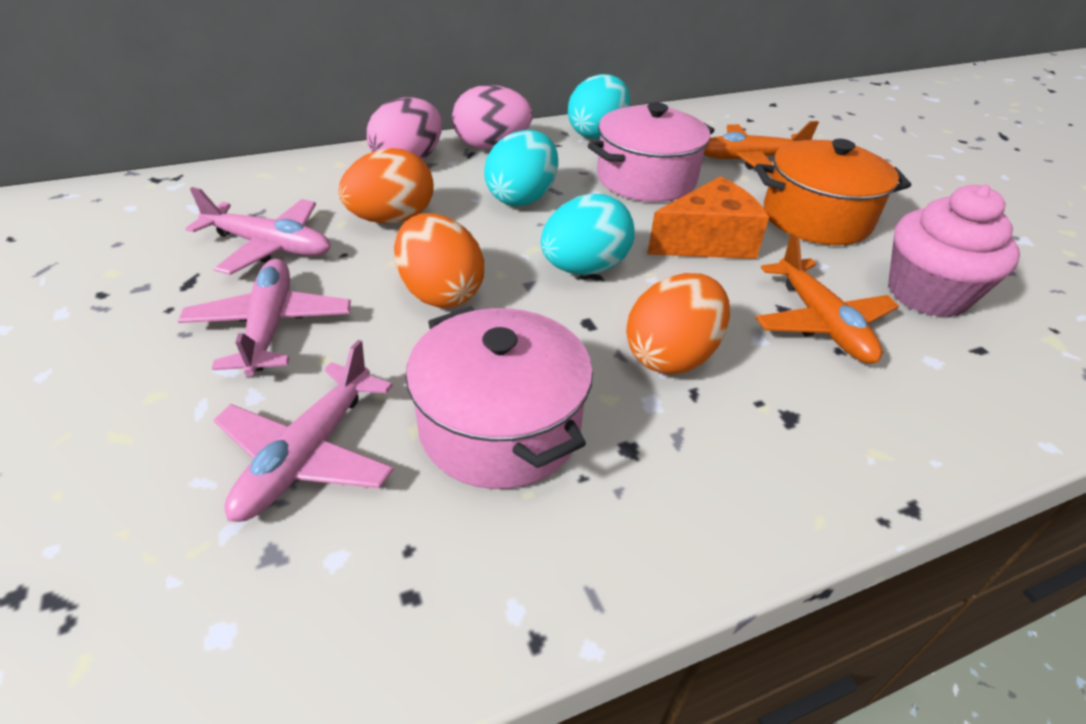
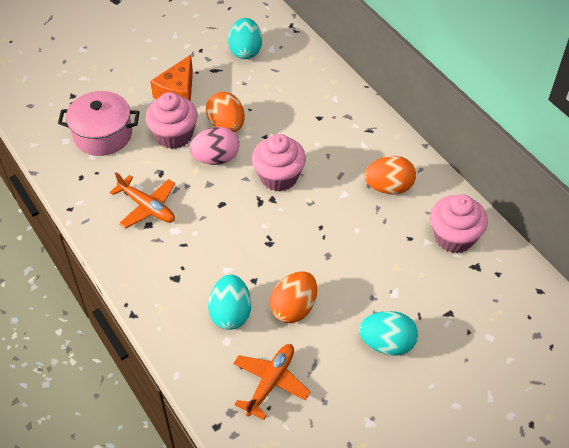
orange pot: 1 -> 0
pink cupcake: 1 -> 3
pink egg: 2 -> 1
pink plane: 3 -> 0
pink pot: 2 -> 1

